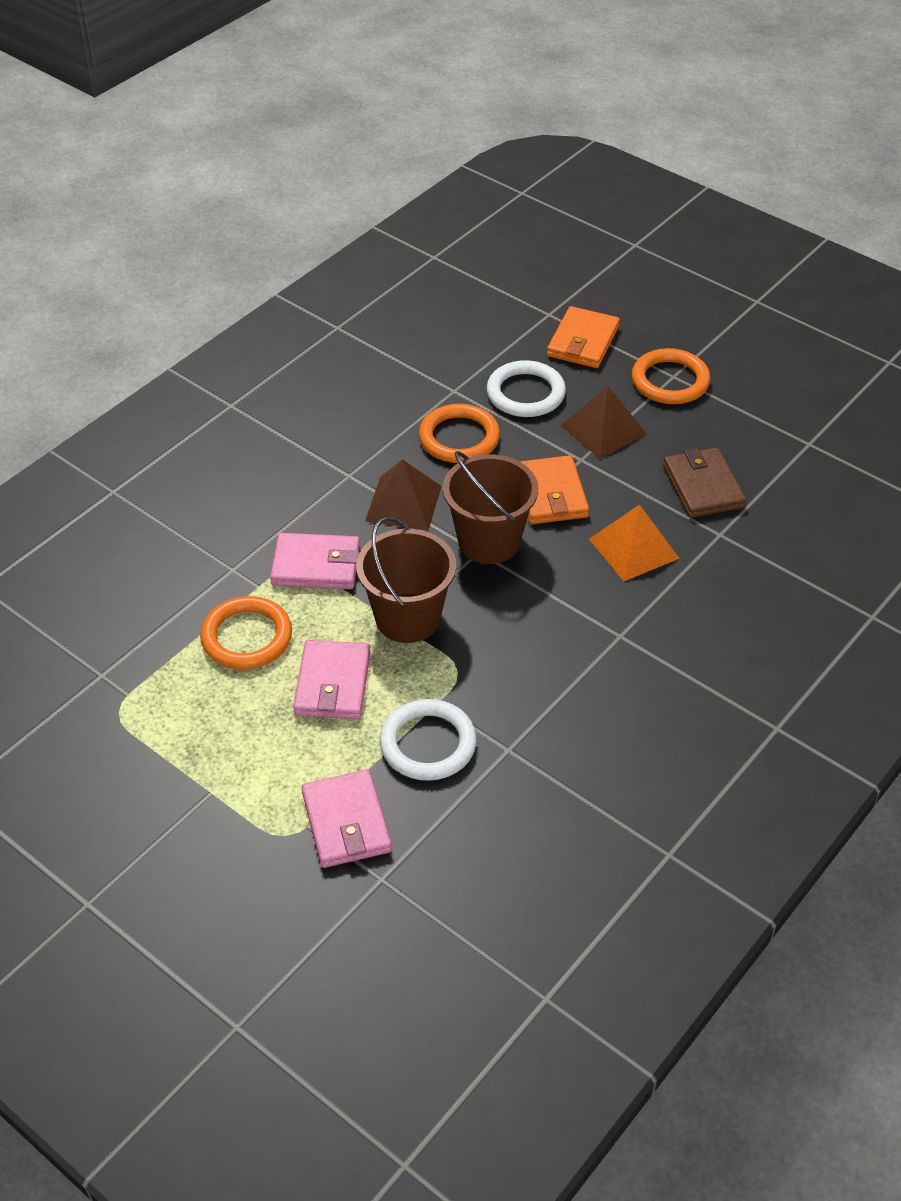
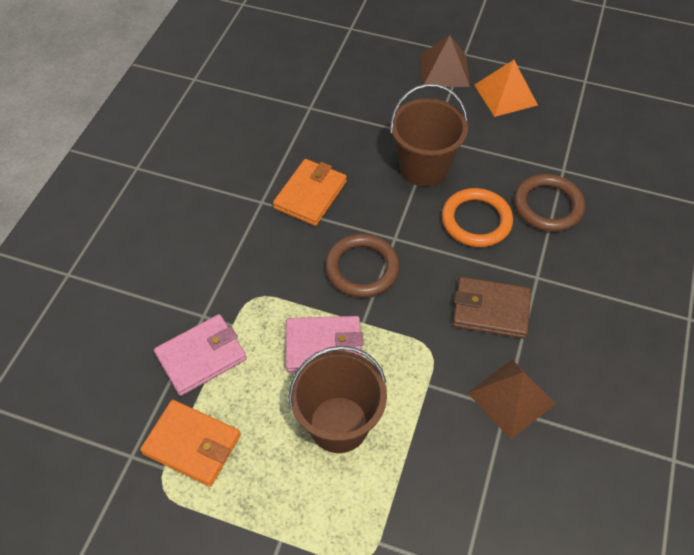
brown ring: 0 -> 2
orange ring: 3 -> 1
pink wallet: 3 -> 2
white ring: 2 -> 0

